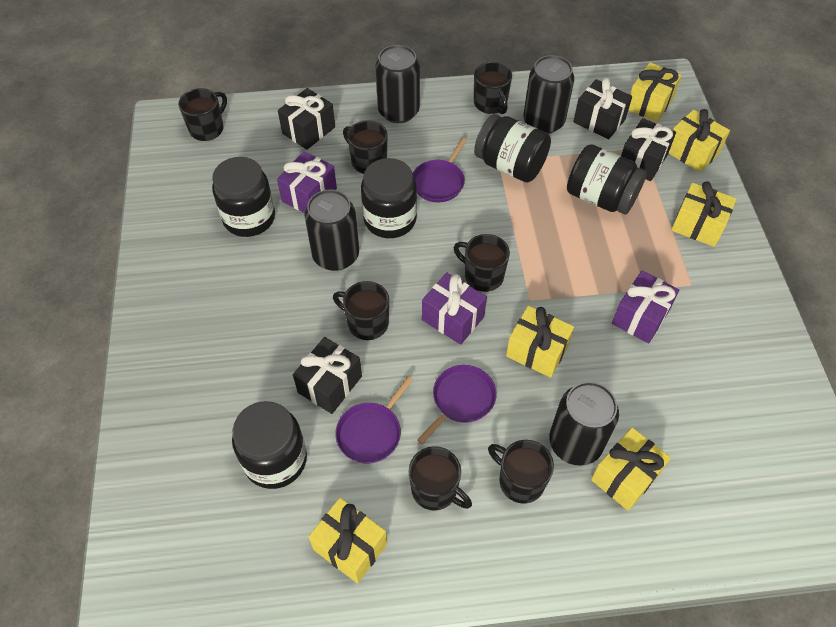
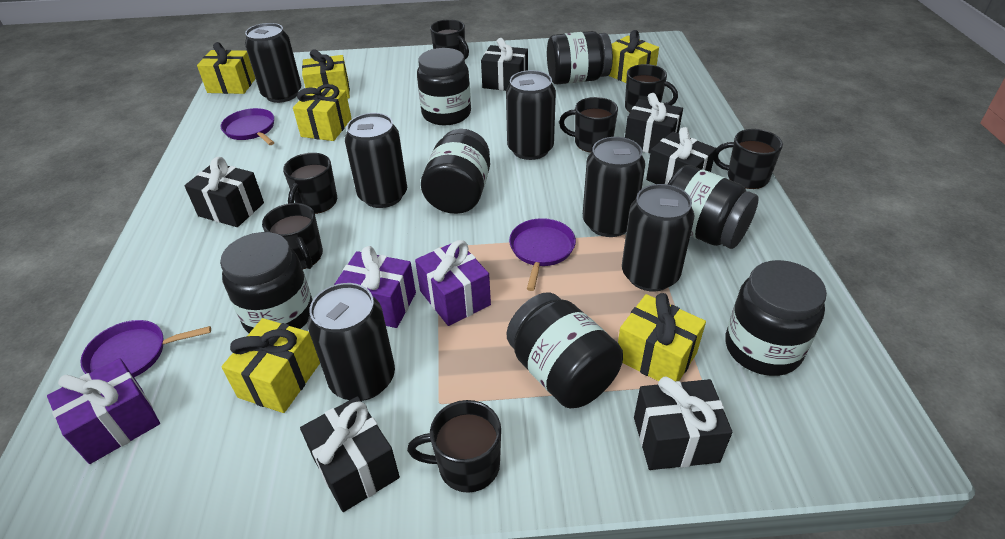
black can: 4 -> 6
black gift: 4 -> 6
black jar: 5 -> 7

